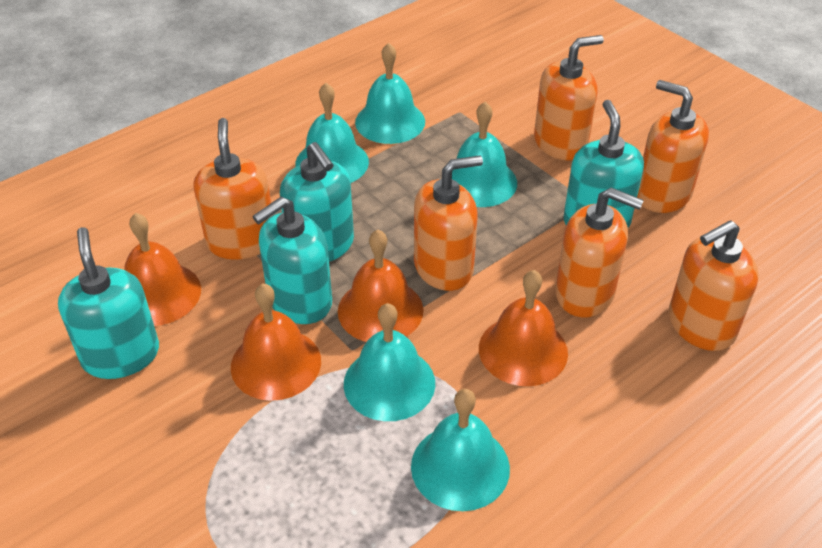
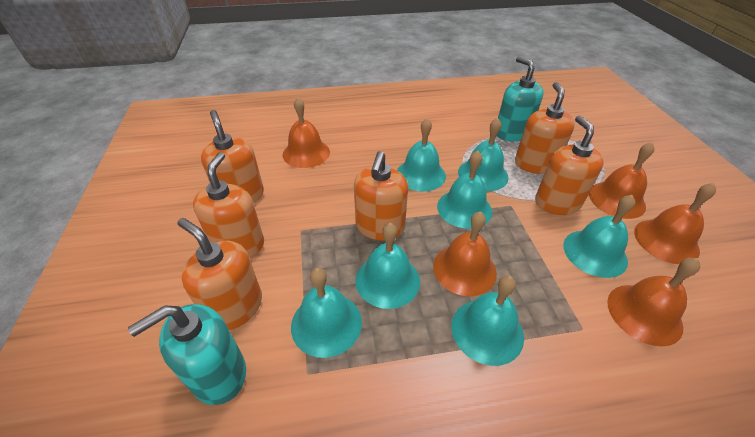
orange bell: 4 -> 5
turquoise bell: 5 -> 7
turquoise soap dispenser: 4 -> 2

